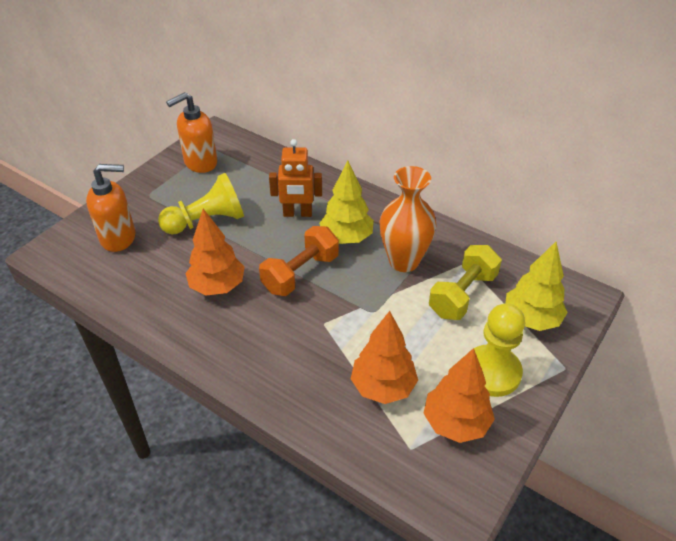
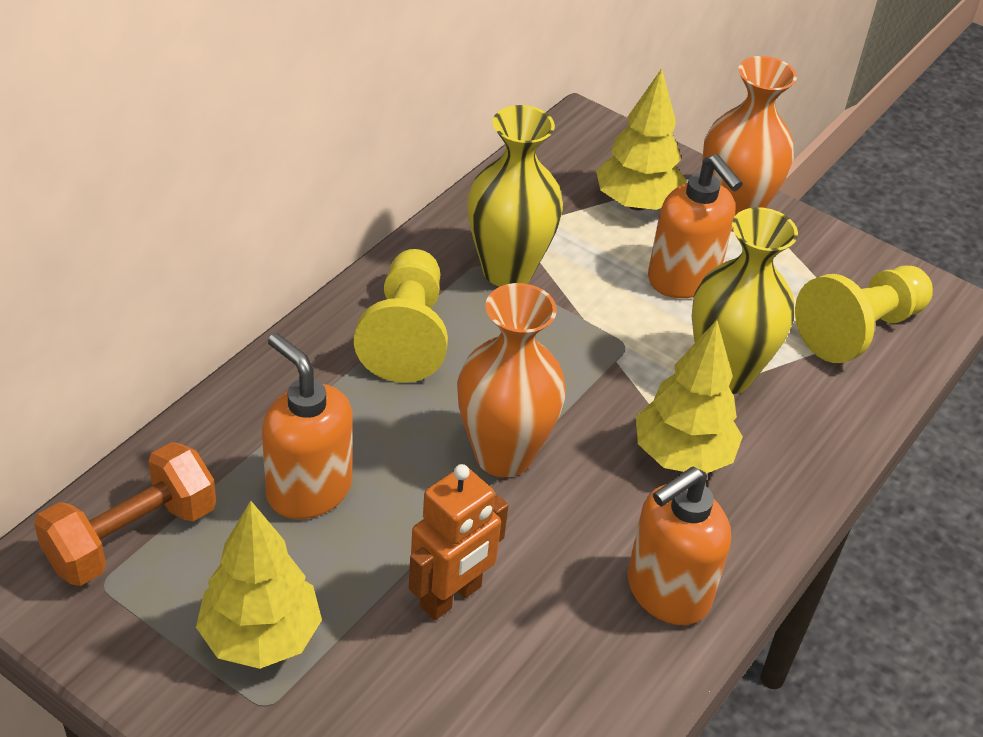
orange soap dispenser: 2 -> 3
orange tree: 3 -> 0
orange vase: 1 -> 2
yellow dumbbell: 1 -> 0
yellow tree: 2 -> 3
yellow vase: 0 -> 2

